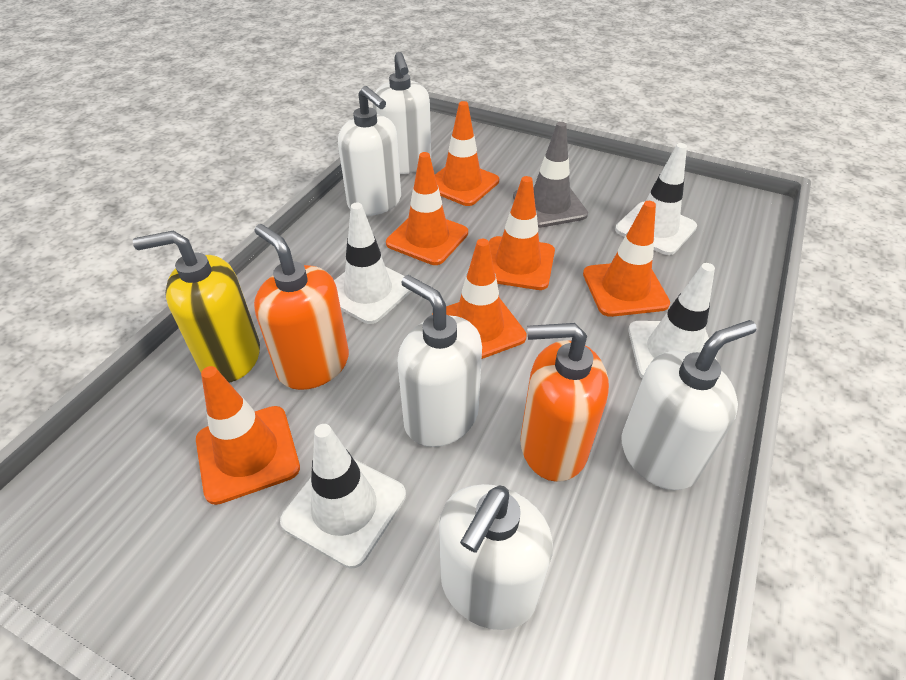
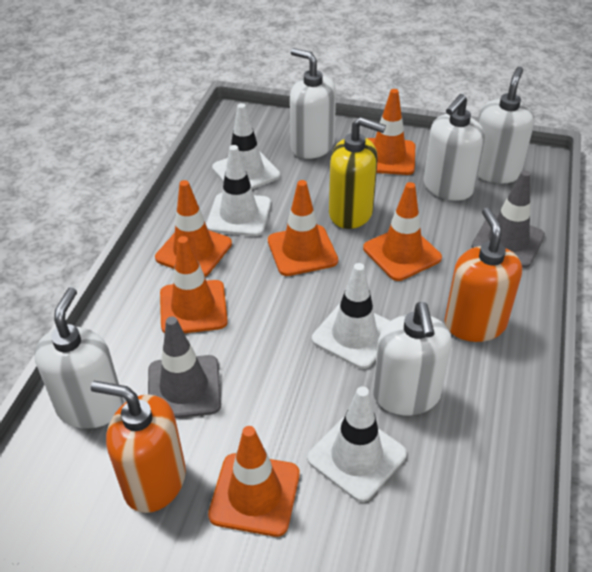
grey traffic cone: 1 -> 2

